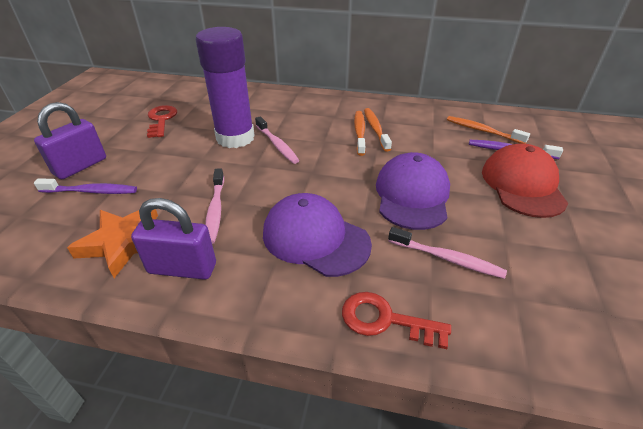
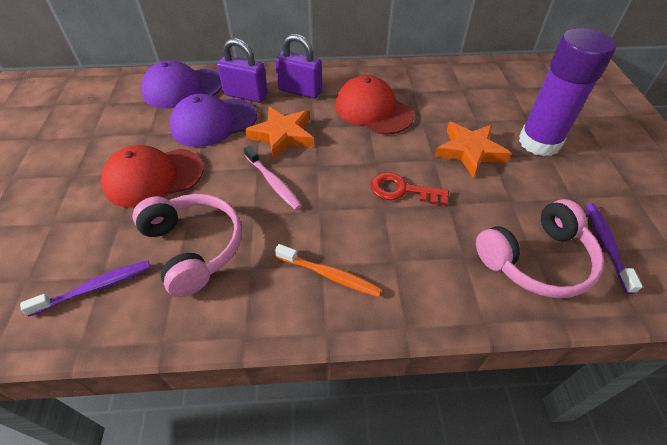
orange star: 1 -> 2
orange toothbrush: 3 -> 1
pink headphones: 0 -> 2
pink toothbrush: 3 -> 1
red cap: 1 -> 2
red key: 2 -> 1

